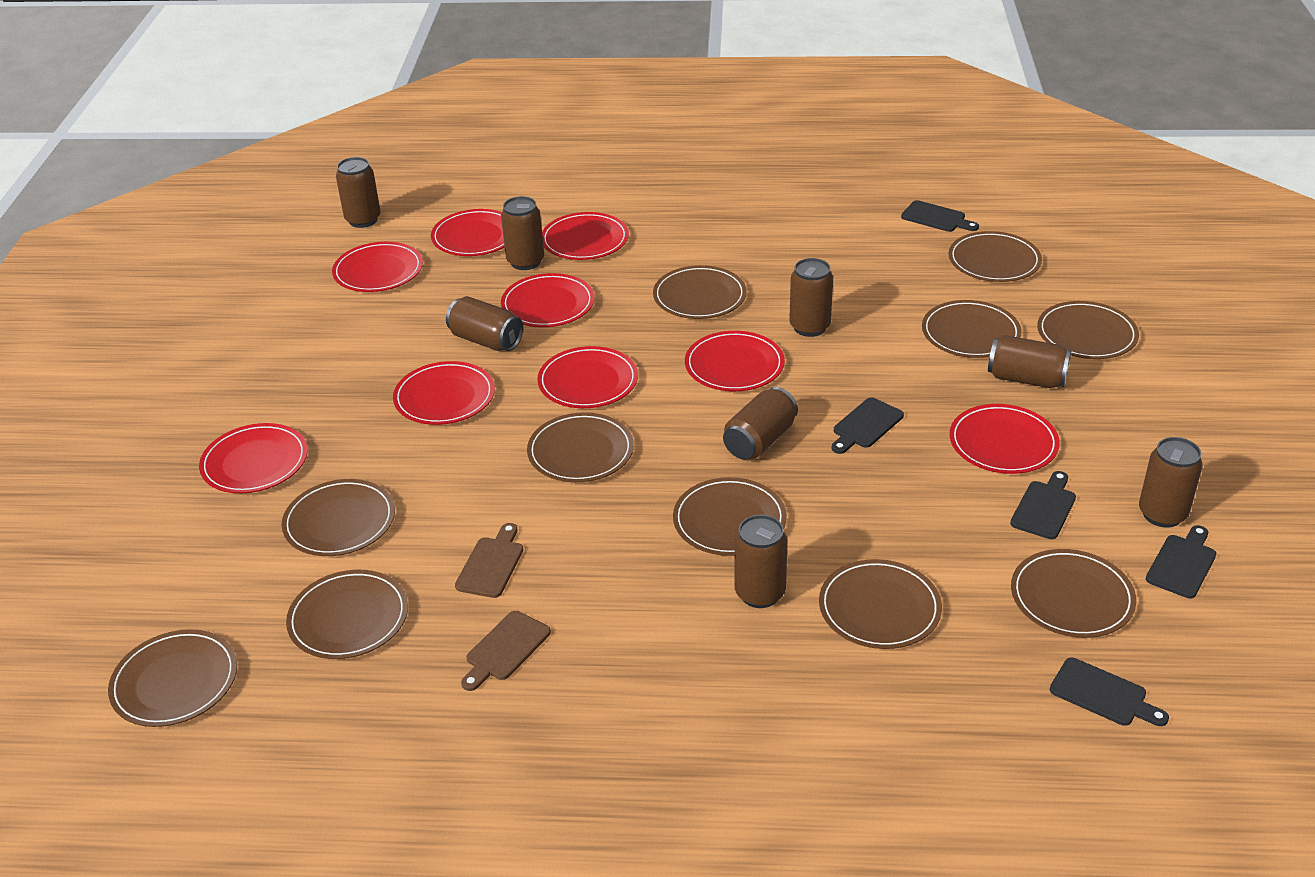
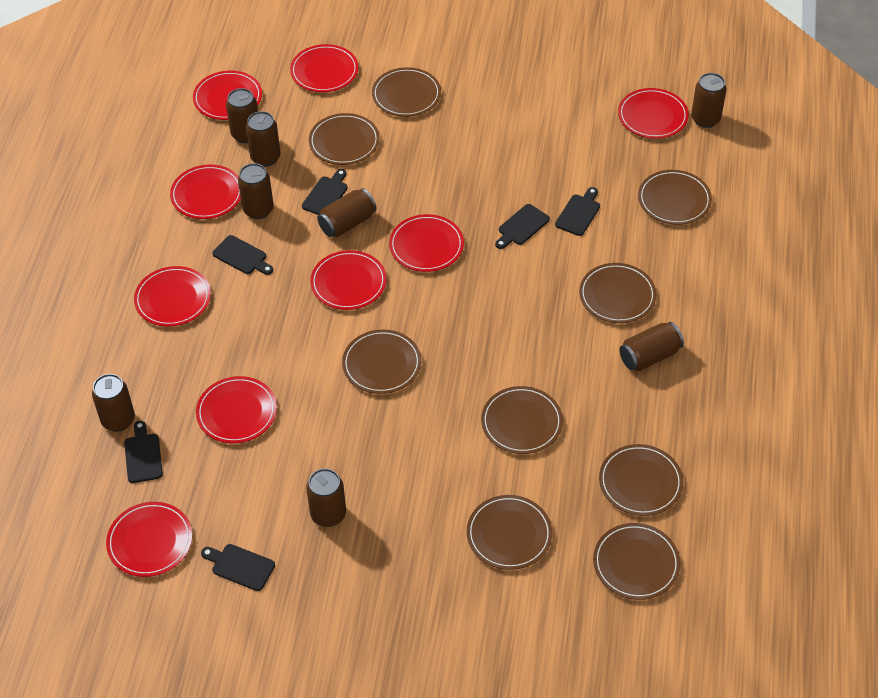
black cutting board: 5 -> 6
brown cutting board: 2 -> 0
brown plate: 11 -> 9

